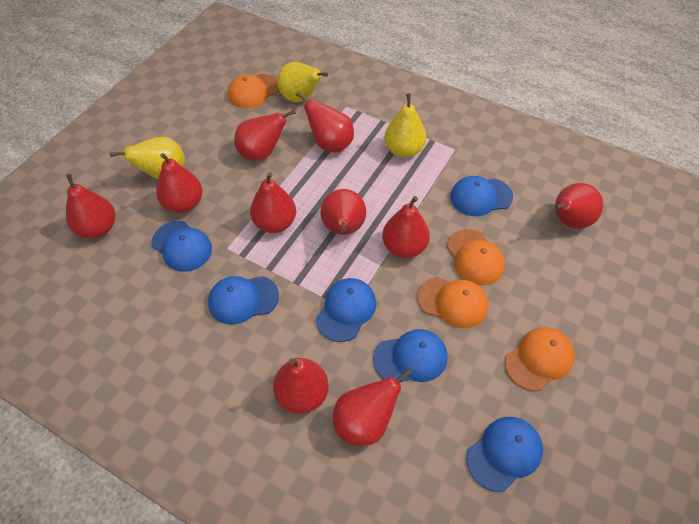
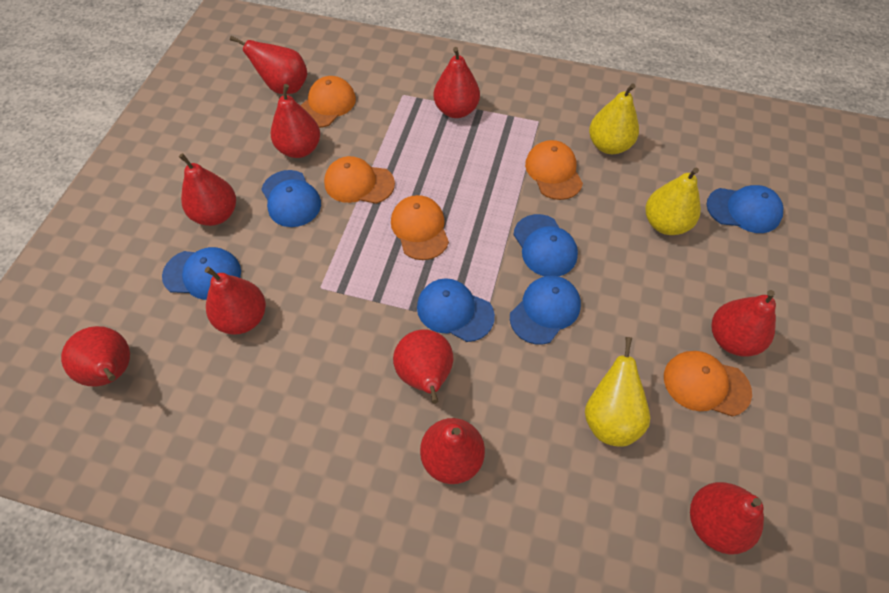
orange cap: 4 -> 5

